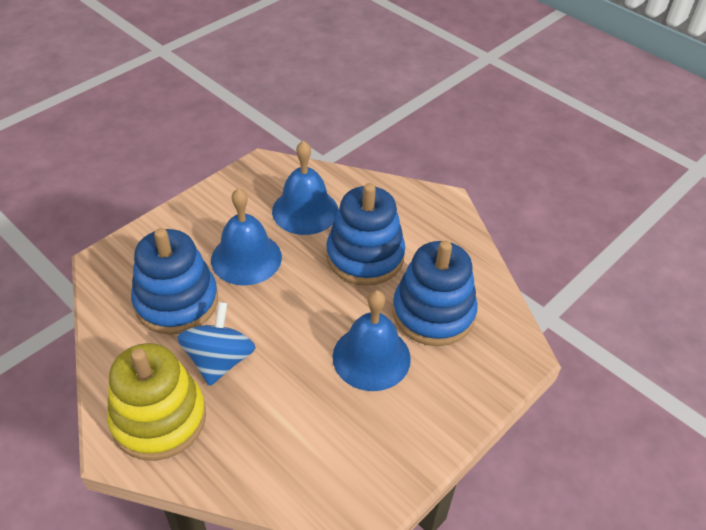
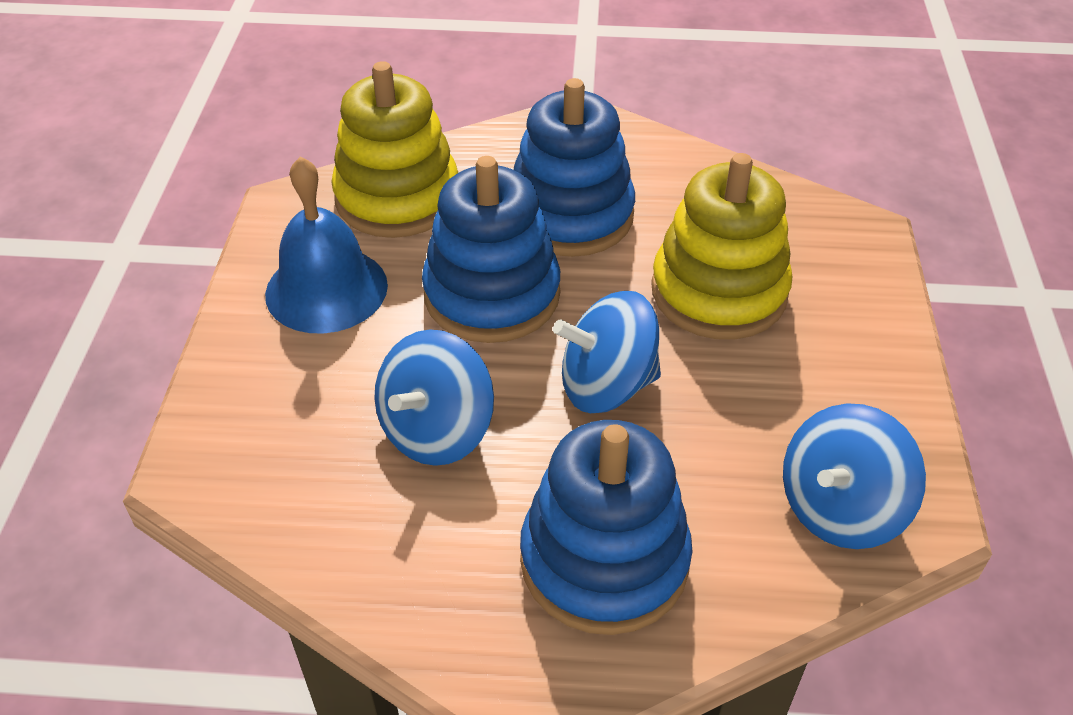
blue bell: 3 -> 1
blue spinning top: 1 -> 3
yellow stacking toy: 1 -> 2

